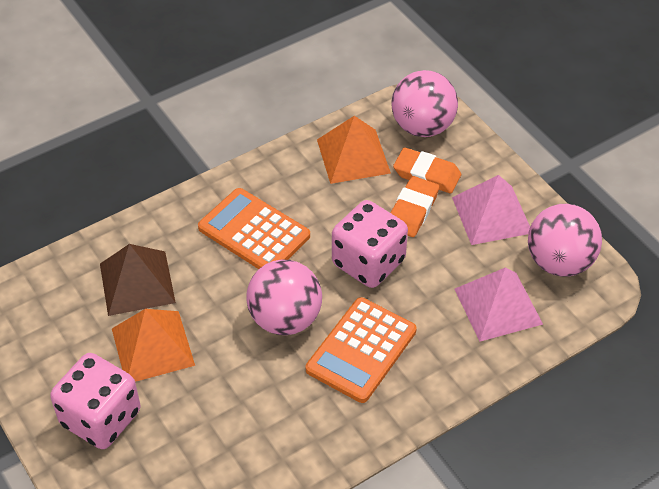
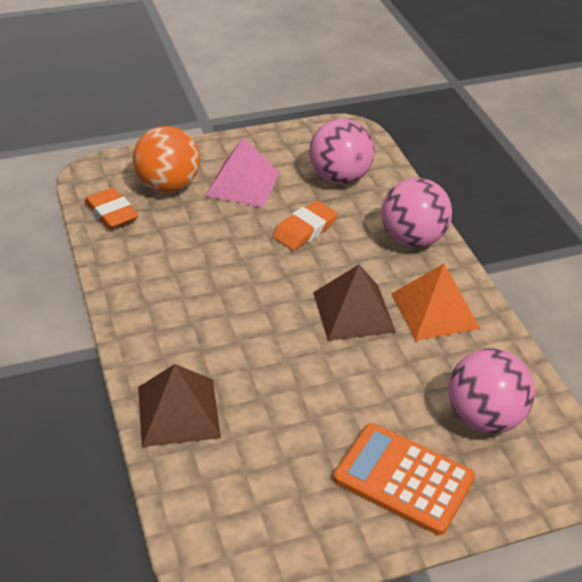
brown pyramid: 1 -> 2
orange ball: 0 -> 1
orange calculator: 2 -> 1
orange pyramid: 2 -> 1
pink dice: 2 -> 0
pink pyramid: 2 -> 1

